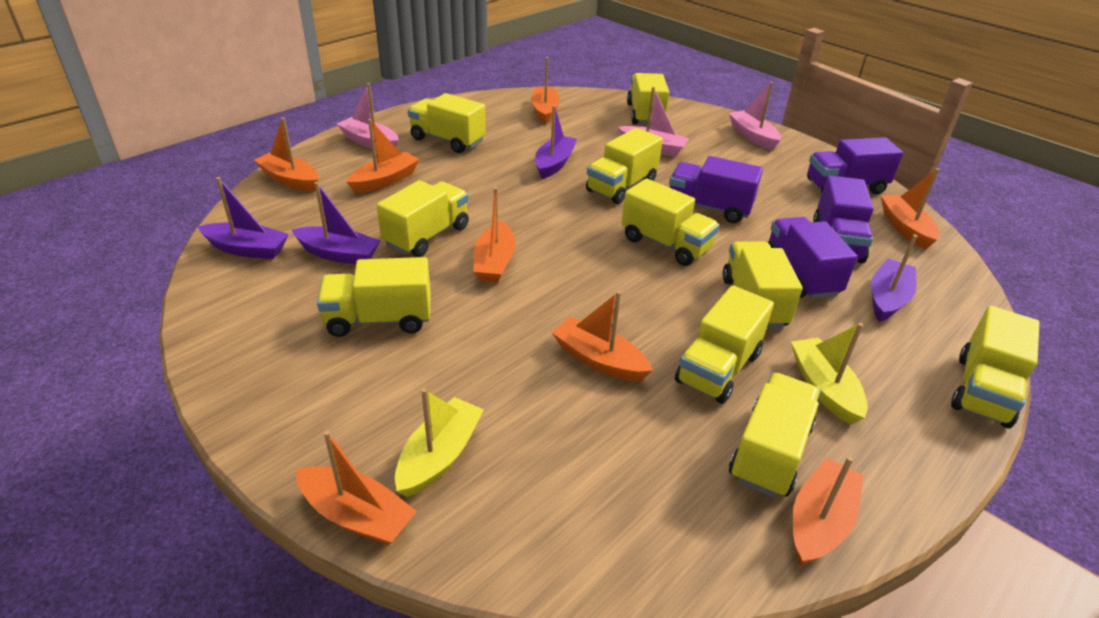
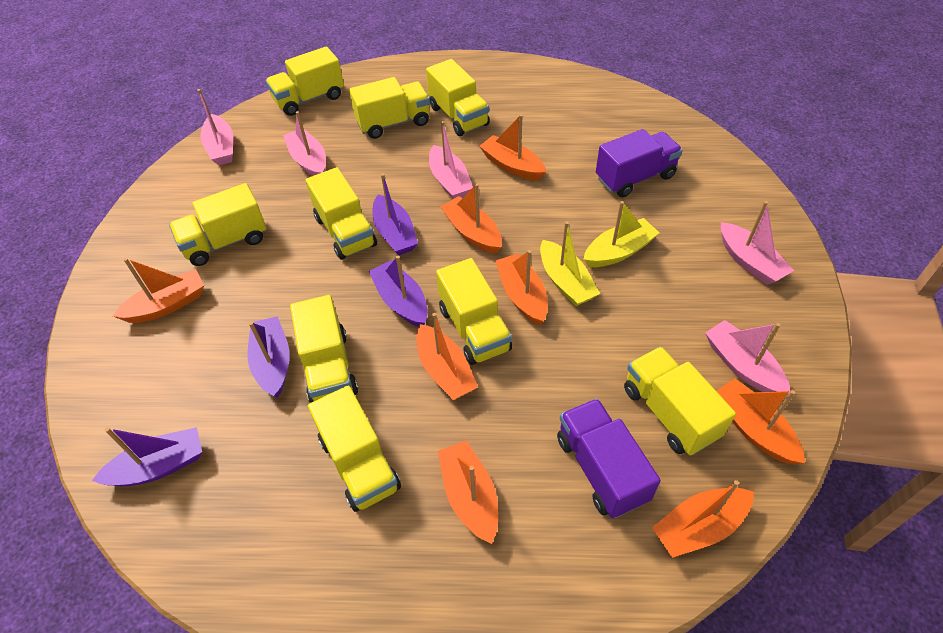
pink boat: 3 -> 5
purple truck: 4 -> 2
yellow truck: 10 -> 9

